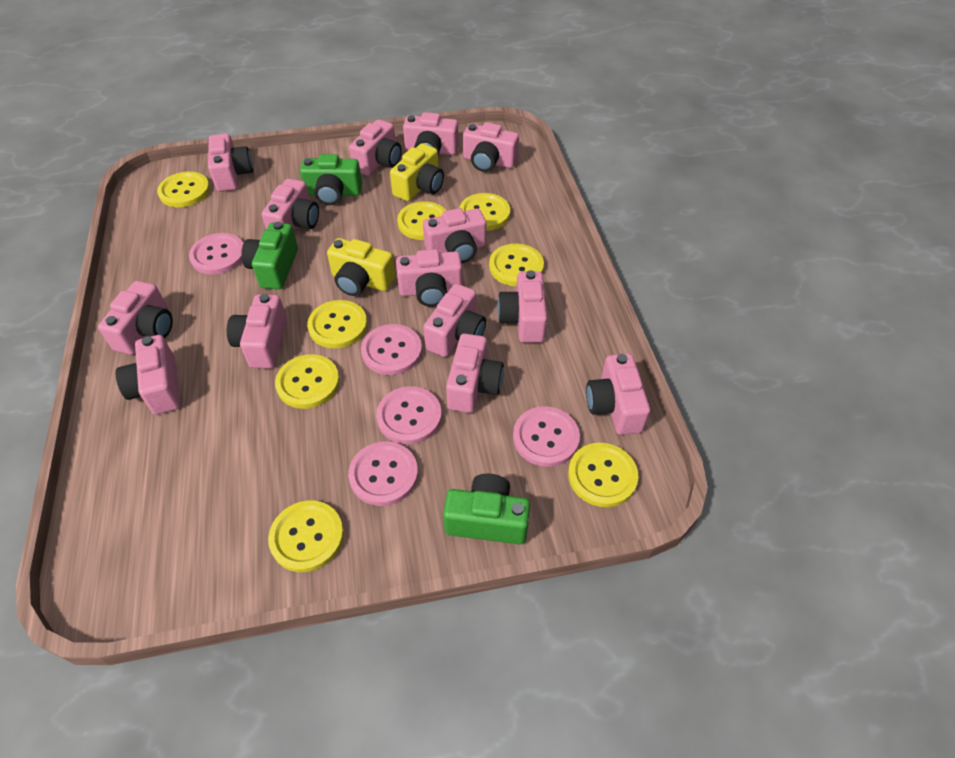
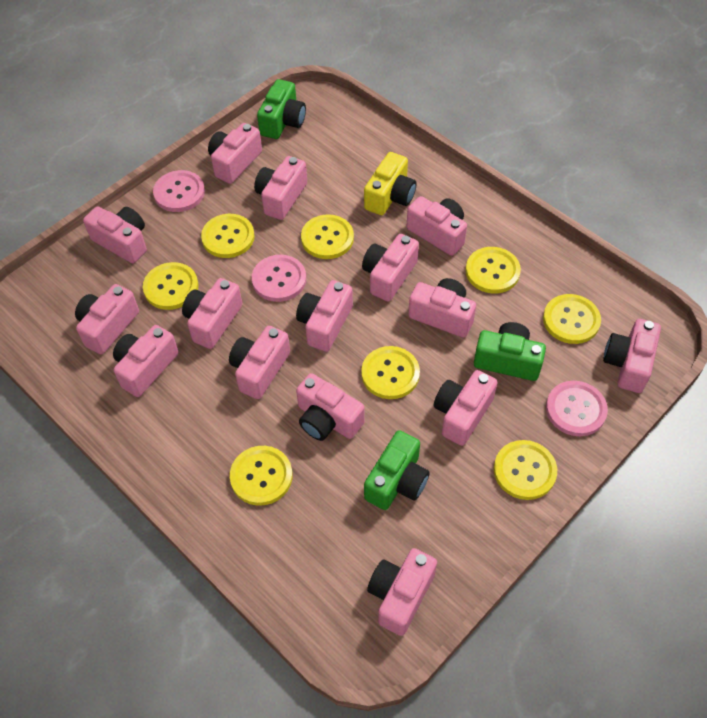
pink button: 5 -> 3
pink camera: 14 -> 15
yellow camera: 2 -> 1

